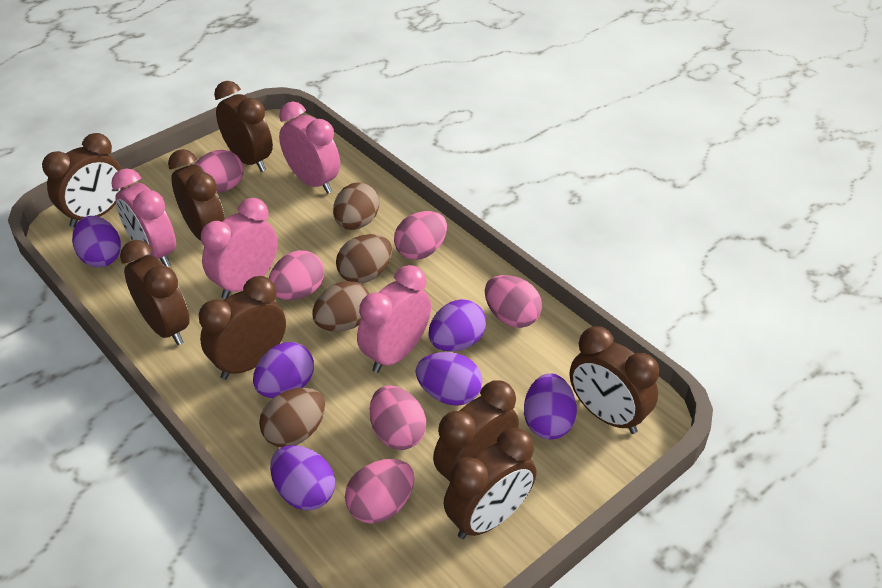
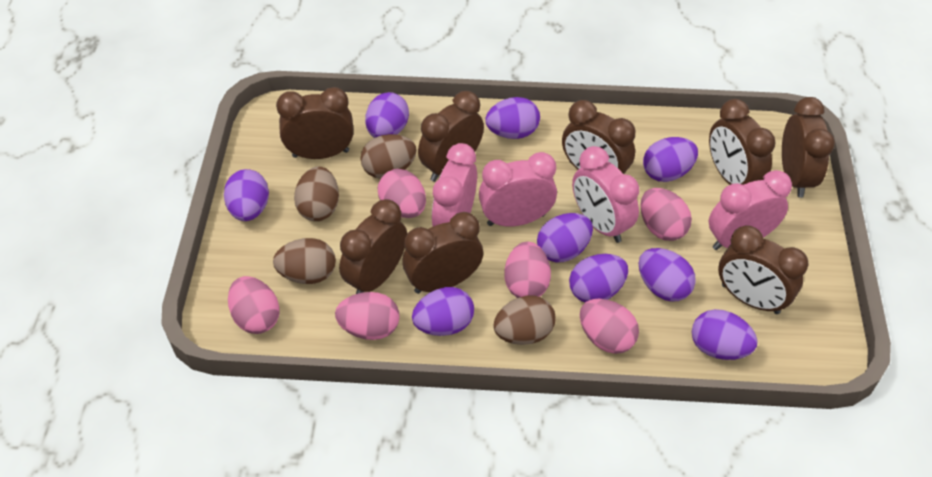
purple egg: 6 -> 9

